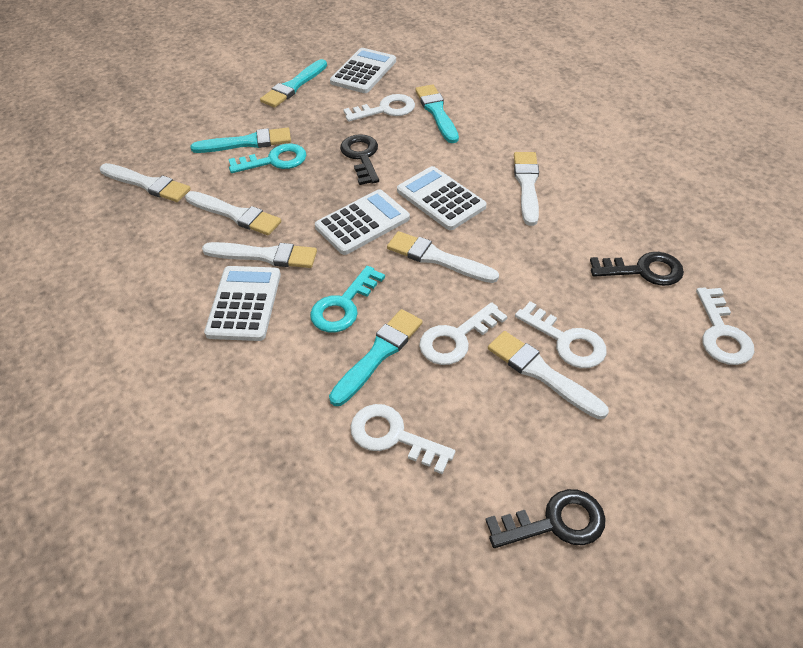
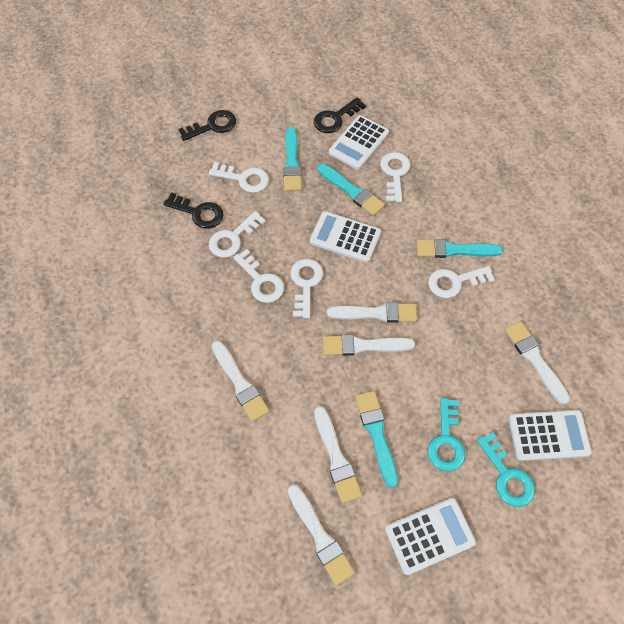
white key: 5 -> 6

